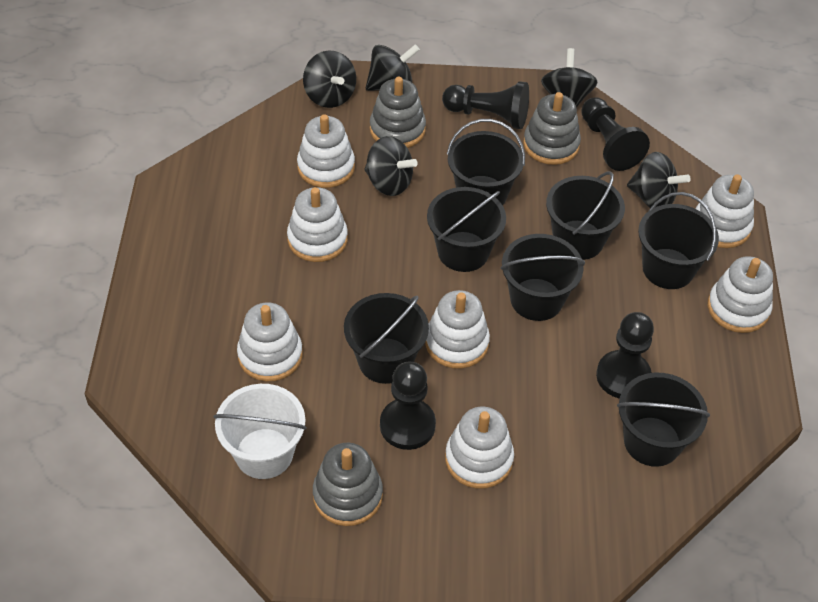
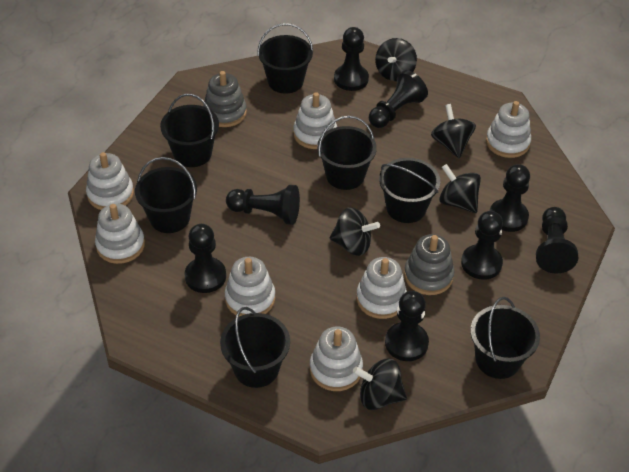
black pawn: 4 -> 8
grey stacking toy: 3 -> 2
white bucket: 1 -> 0

